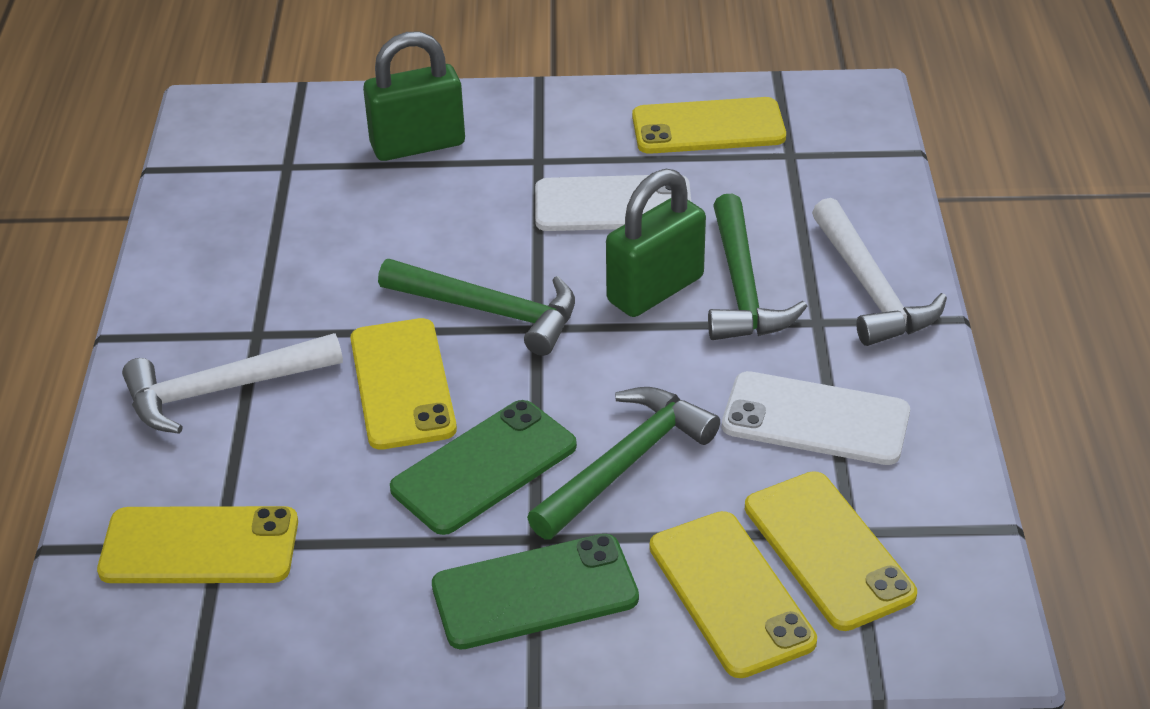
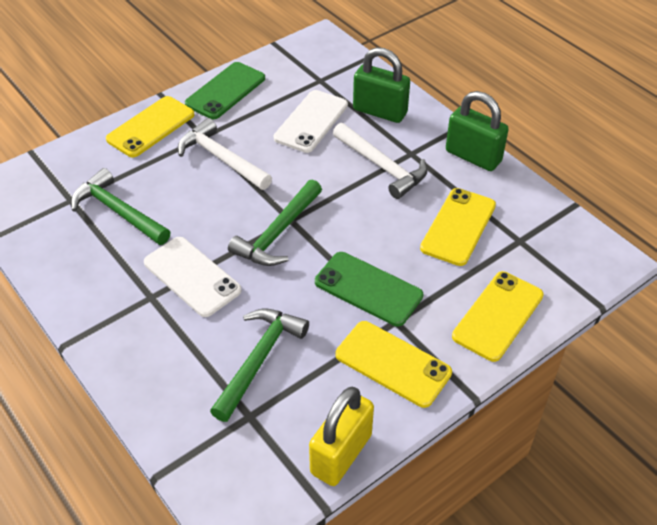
yellow padlock: 0 -> 1
yellow phone: 5 -> 4

